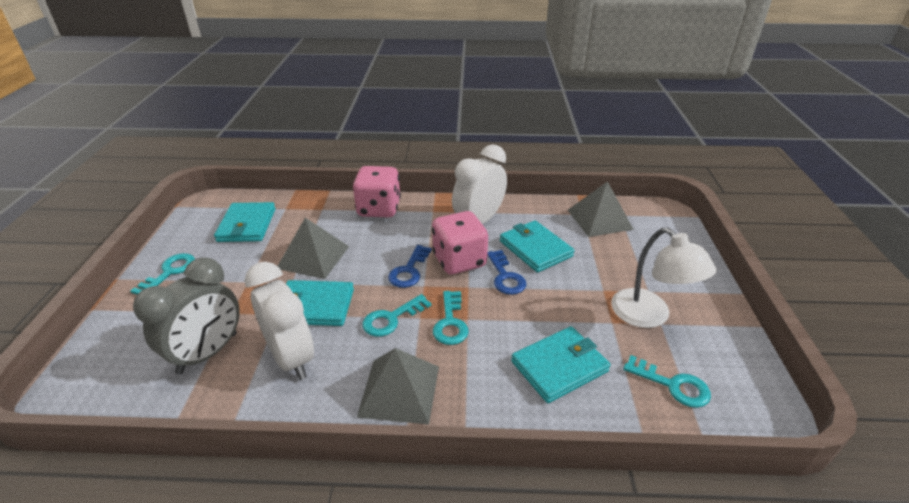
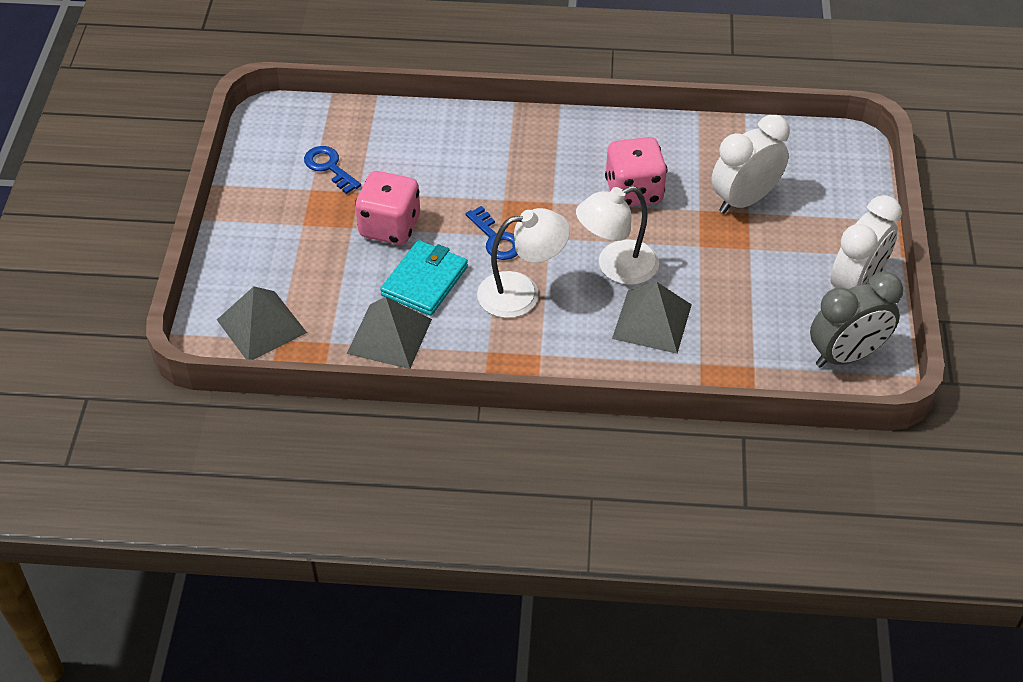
turquoise key: 4 -> 0
turquoise wallet: 4 -> 1
white lamp: 1 -> 2

